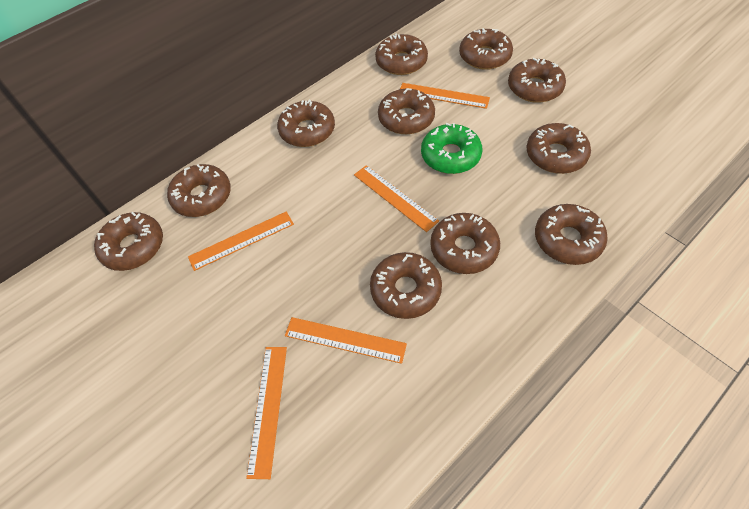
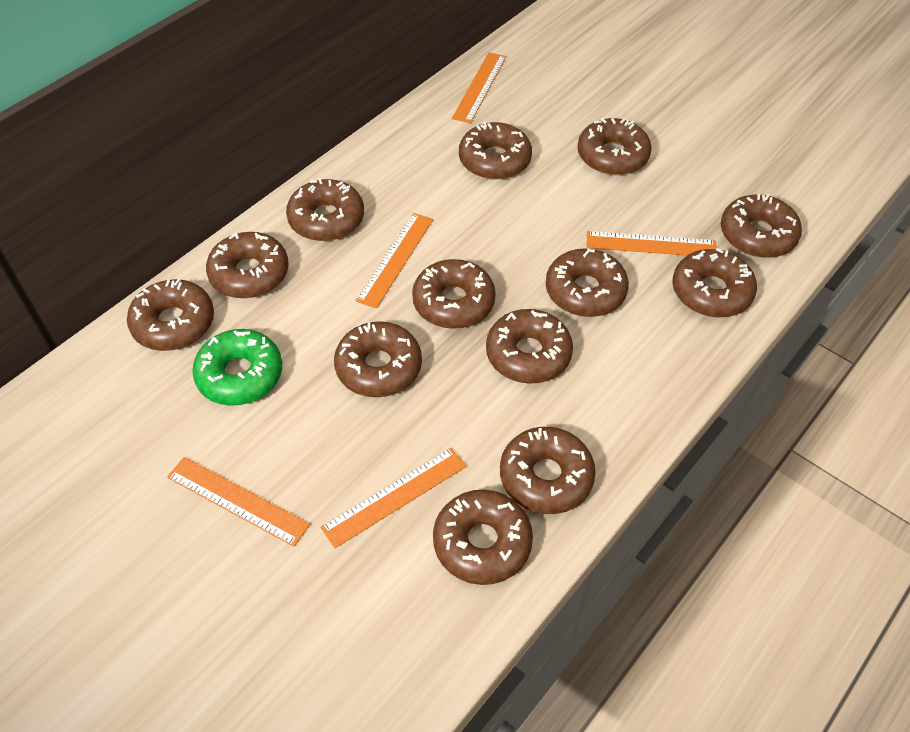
brown donut: 11 -> 13

